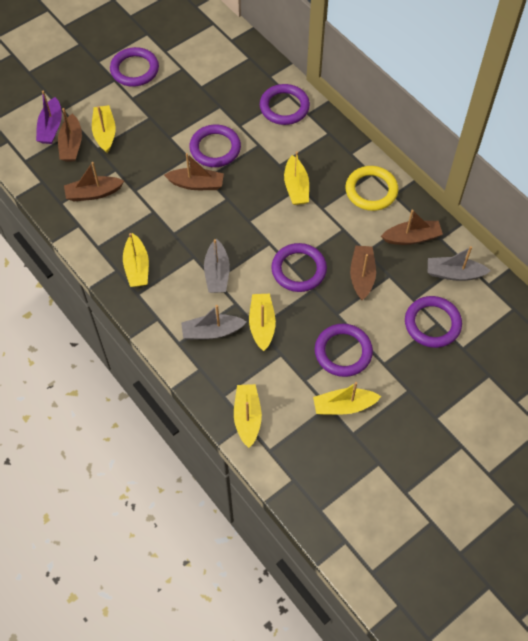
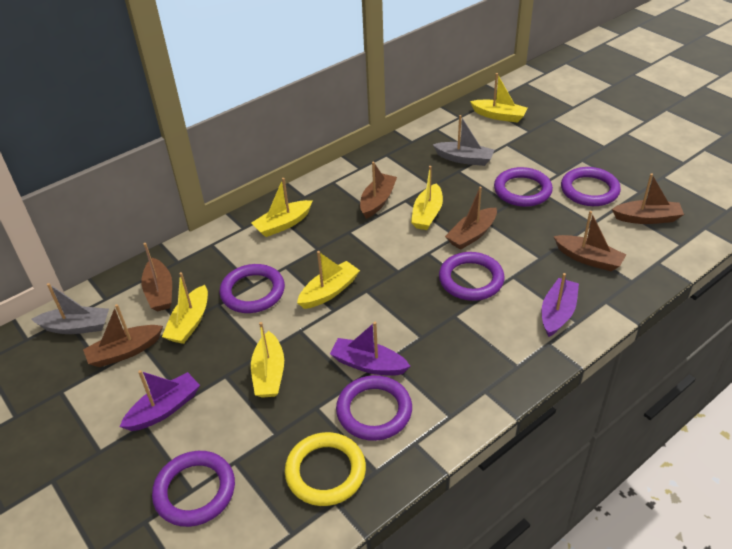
brown boat: 5 -> 6
grey boat: 3 -> 2
purple boat: 1 -> 3

